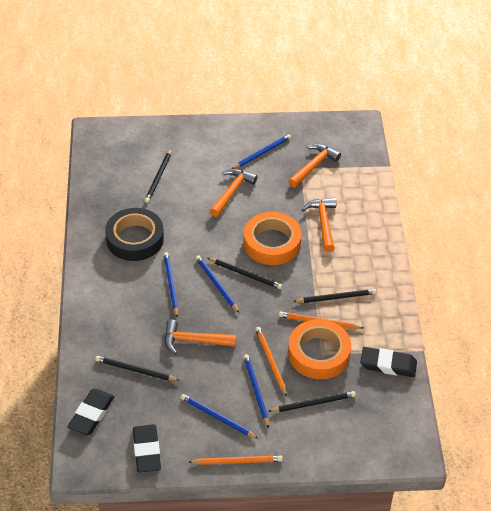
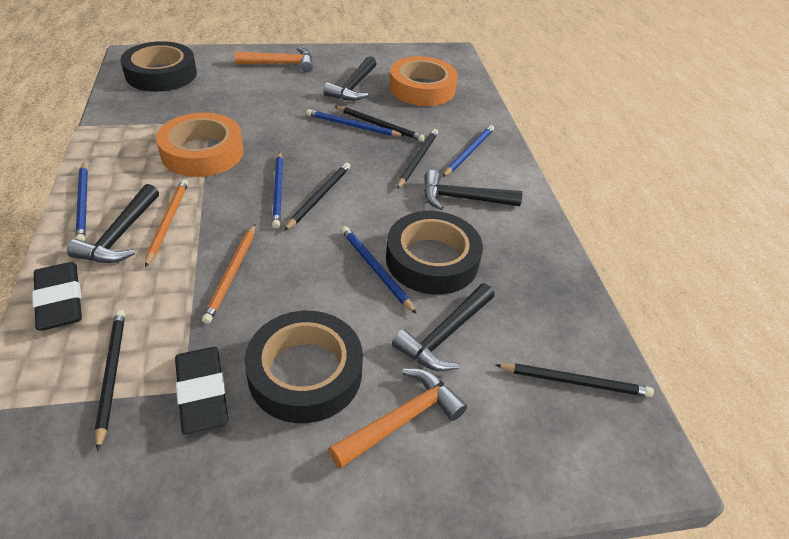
black eraser: 3 -> 2
black hammer: 0 -> 4
black tape: 1 -> 3
orange hammer: 4 -> 2
orange pencil: 3 -> 2

